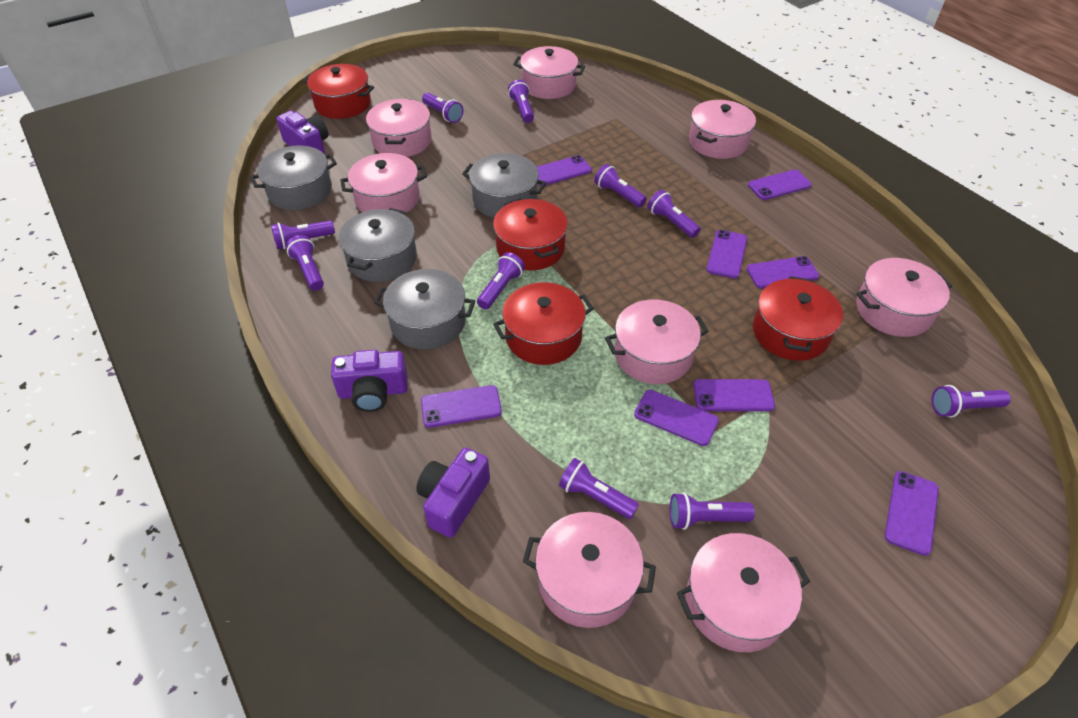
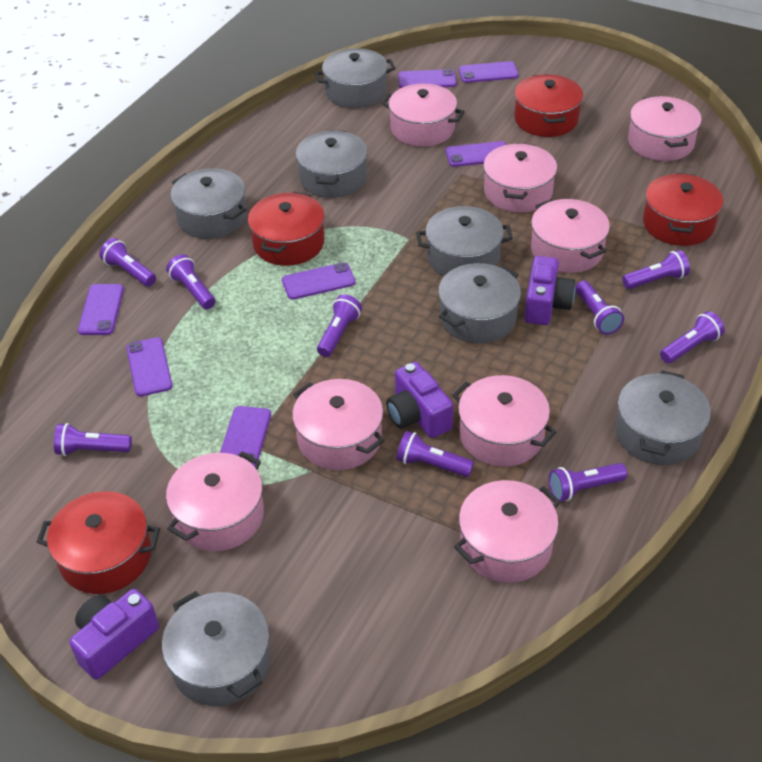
grey pot: 4 -> 7
purple flashlight: 10 -> 9
purple phone: 8 -> 7

